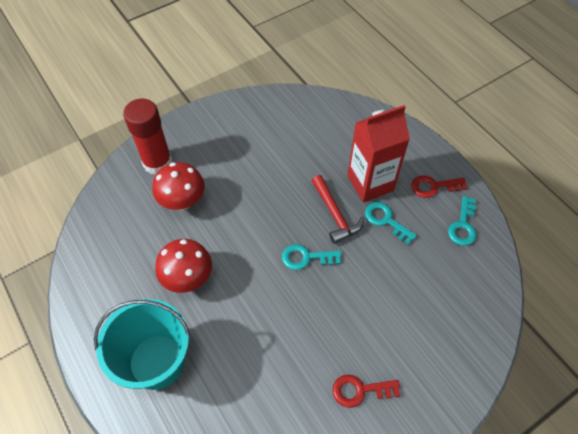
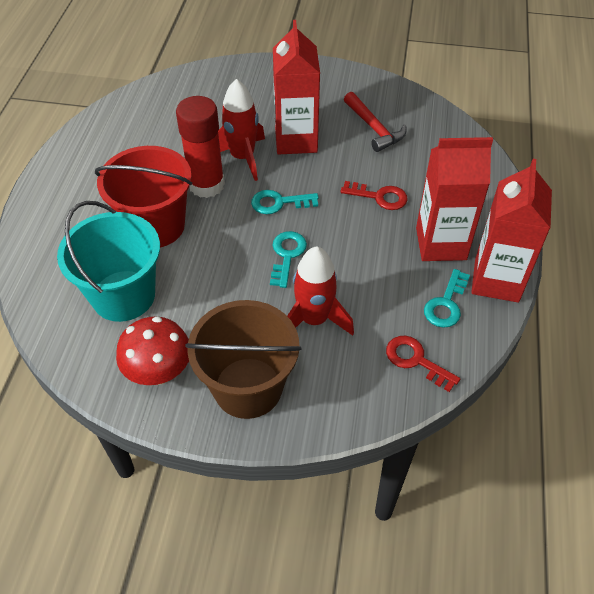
brown bucket: 0 -> 1
red bucket: 0 -> 1
red carton: 1 -> 3
red mushroom: 2 -> 1
red rocket: 0 -> 2

